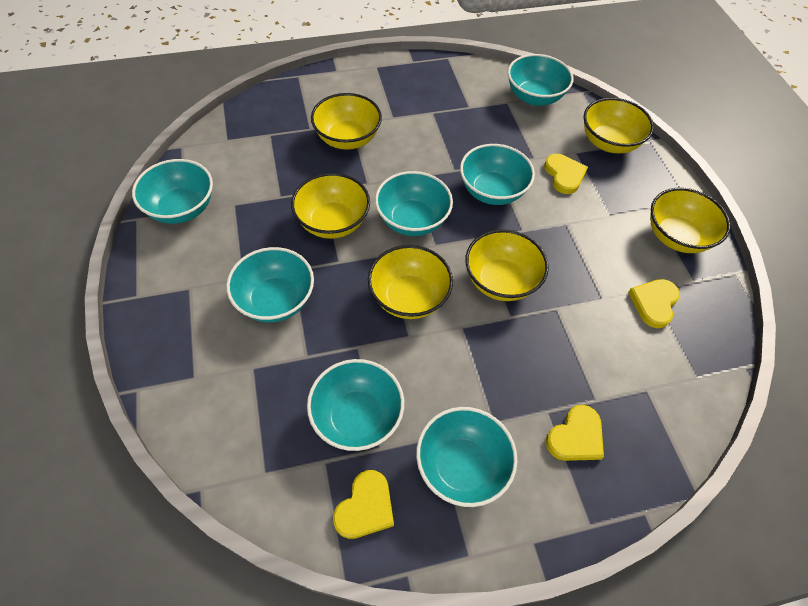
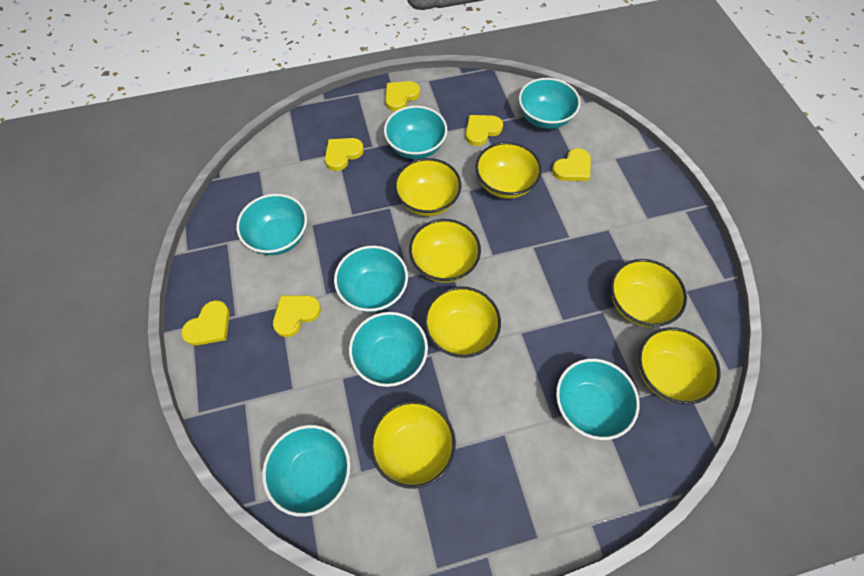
yellow bowl: 6 -> 7
yellow heart: 4 -> 6

